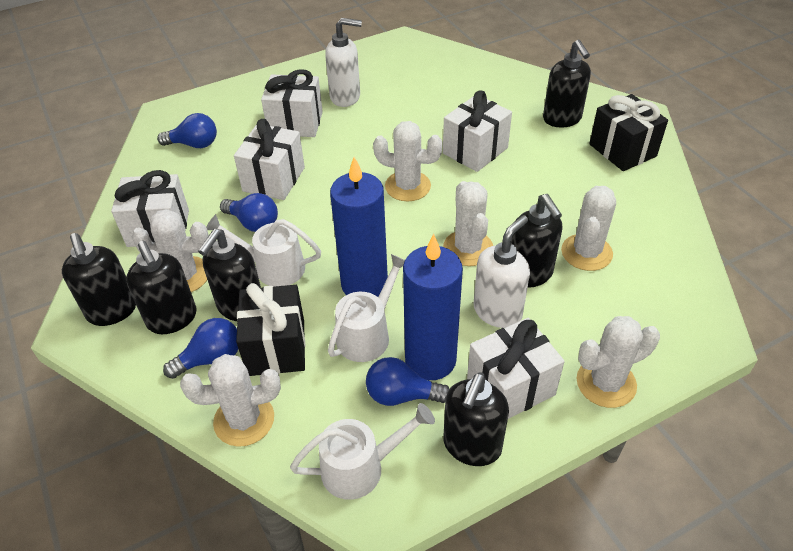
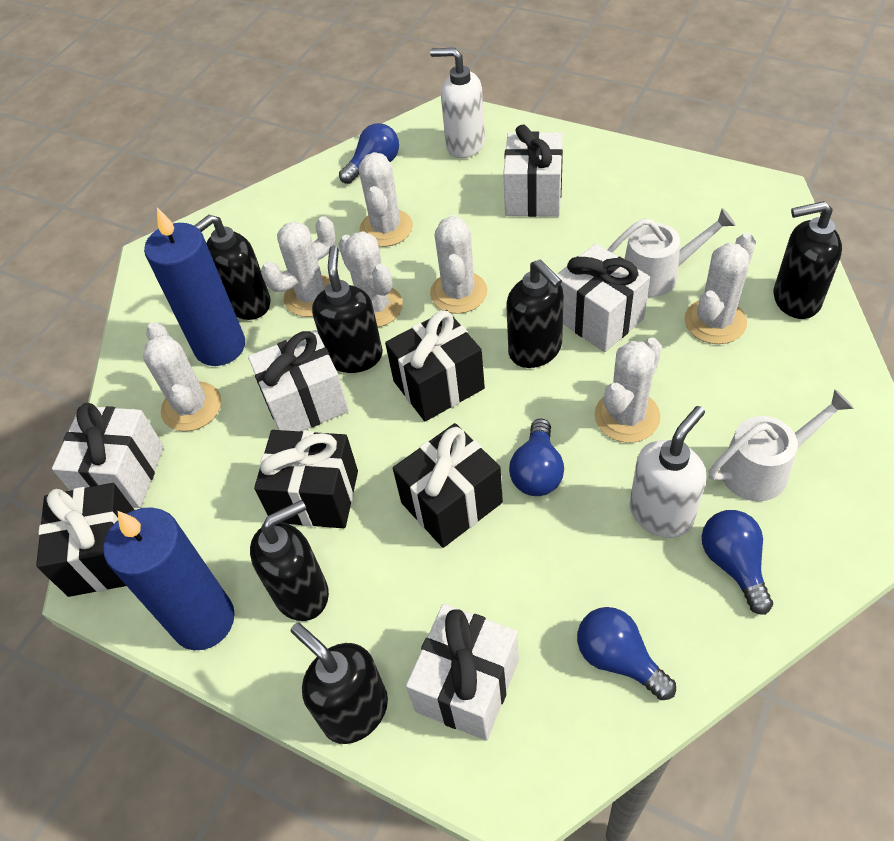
black gift: 2 -> 4
white cactus: 6 -> 7
white watering can: 3 -> 2

